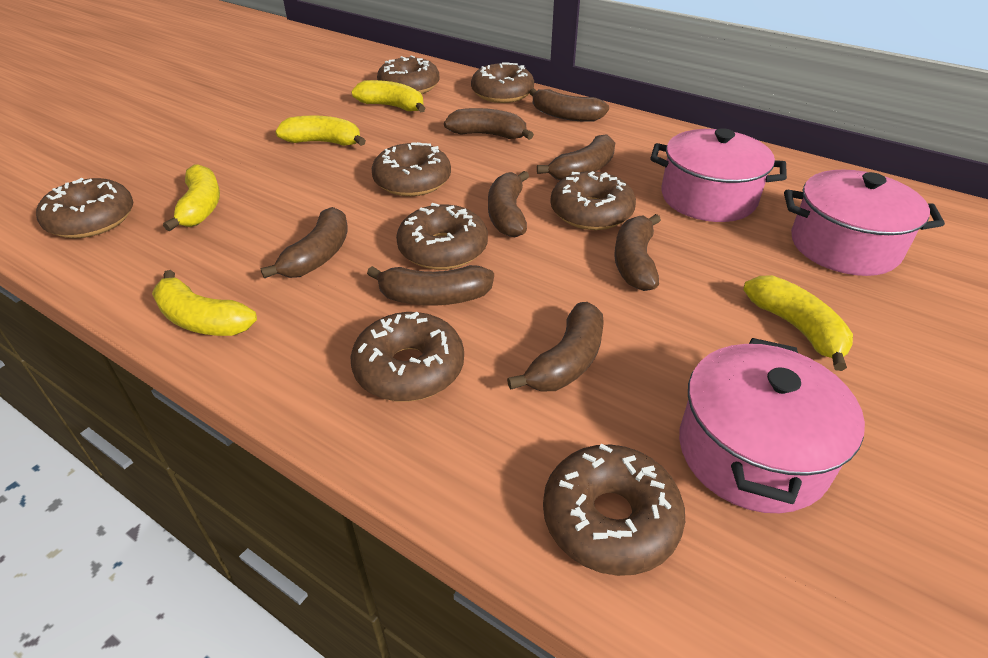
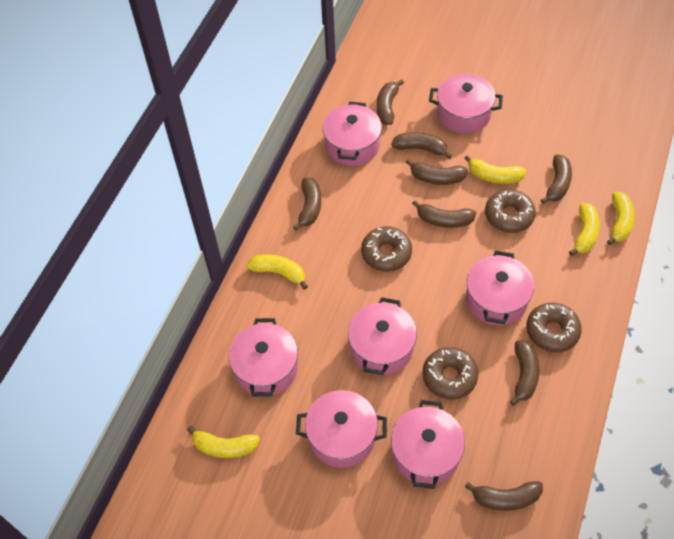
brown donut: 8 -> 4
pink pot: 3 -> 7

